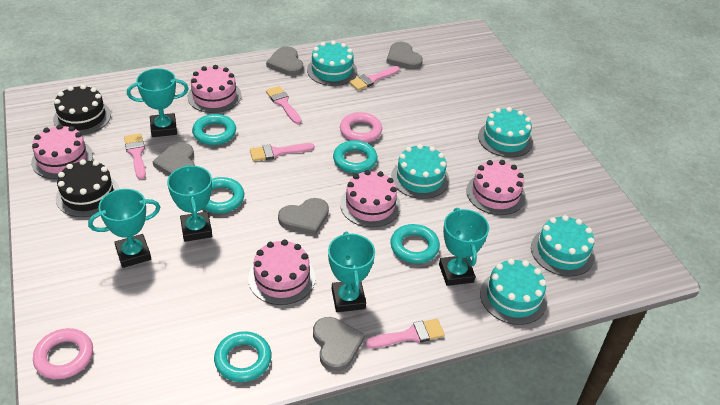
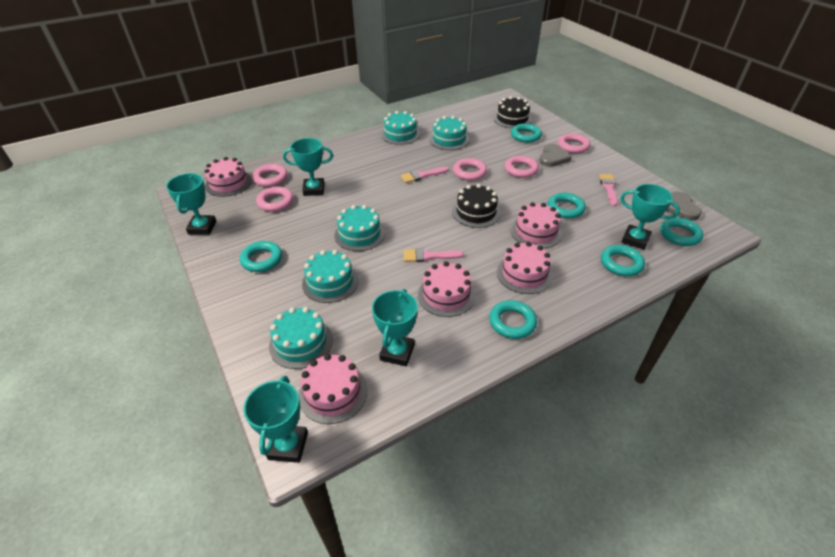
grey heart: 5 -> 2
pink brush: 5 -> 3
pink ring: 2 -> 5
turquoise ring: 5 -> 6

